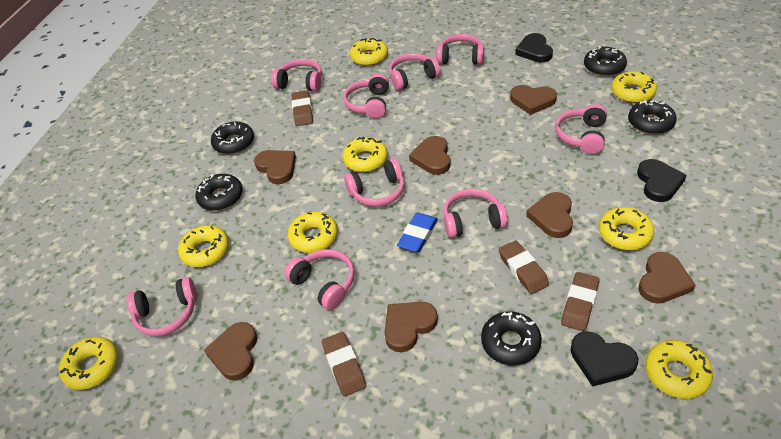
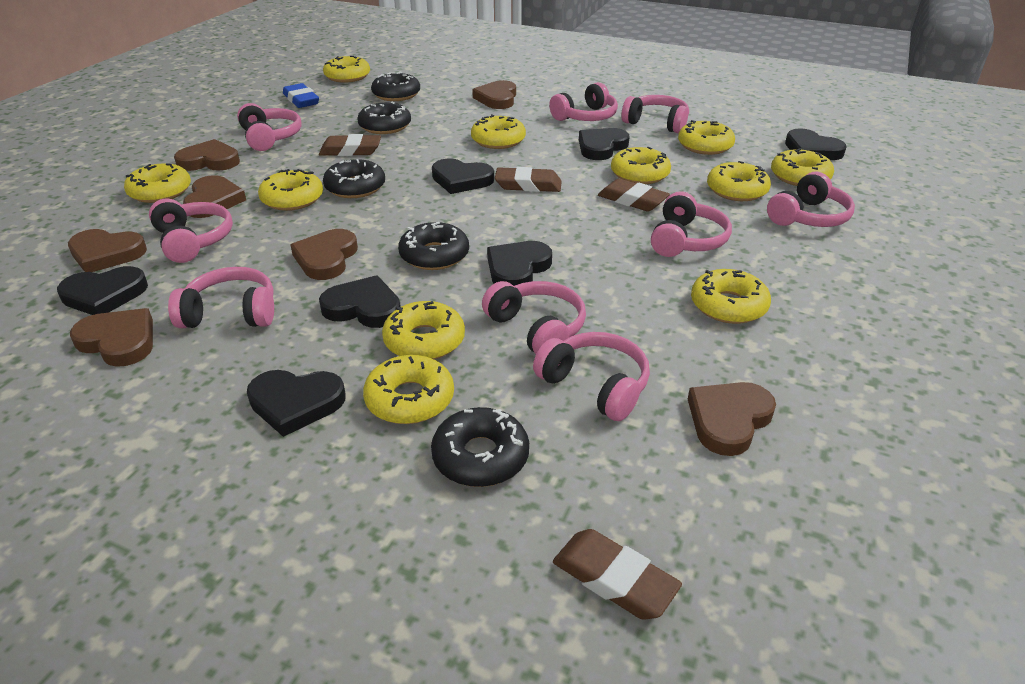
black heart: 3 -> 7
yellow donut: 8 -> 11

